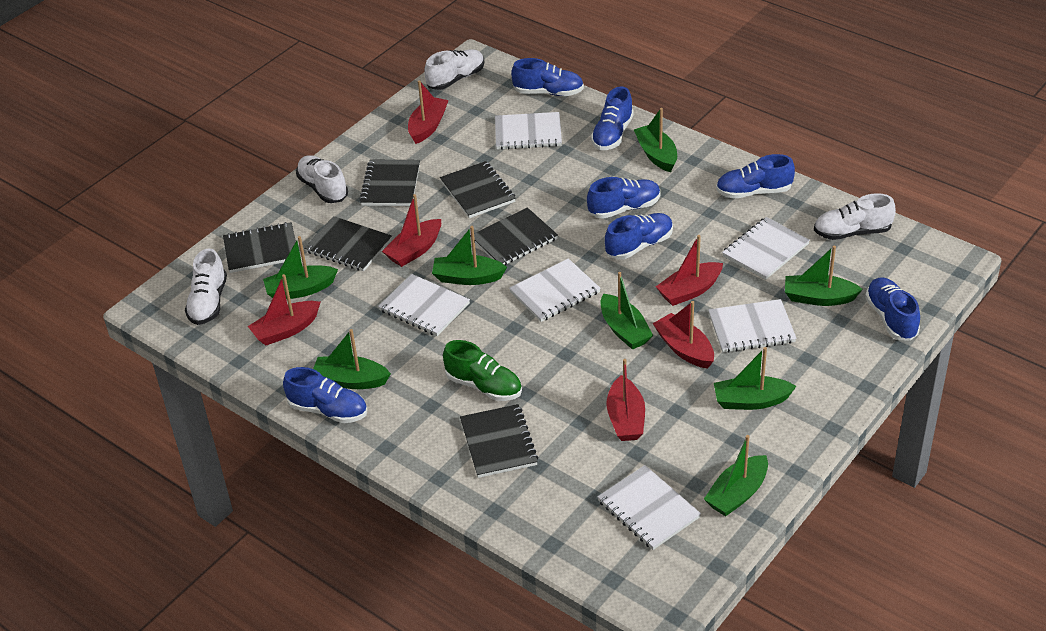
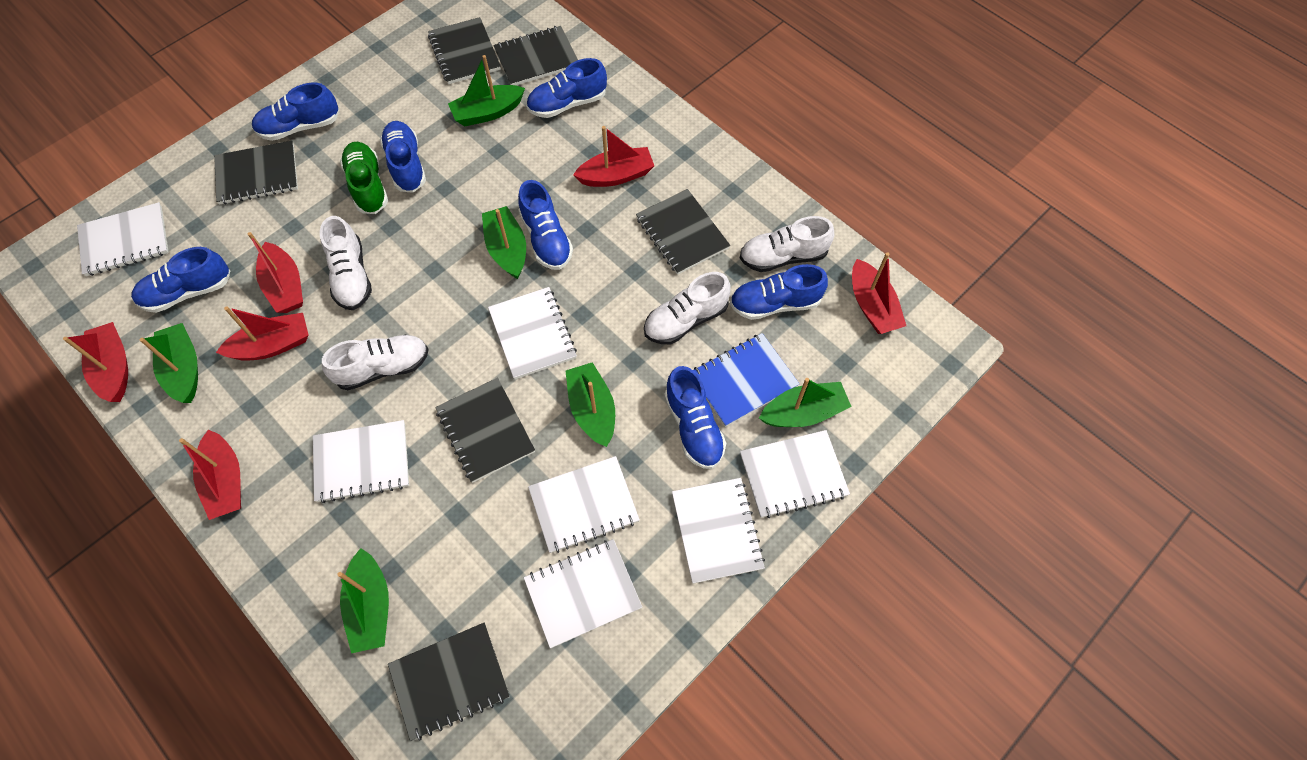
blue notebook: 0 -> 1
green boat: 8 -> 6
white notebook: 6 -> 7

